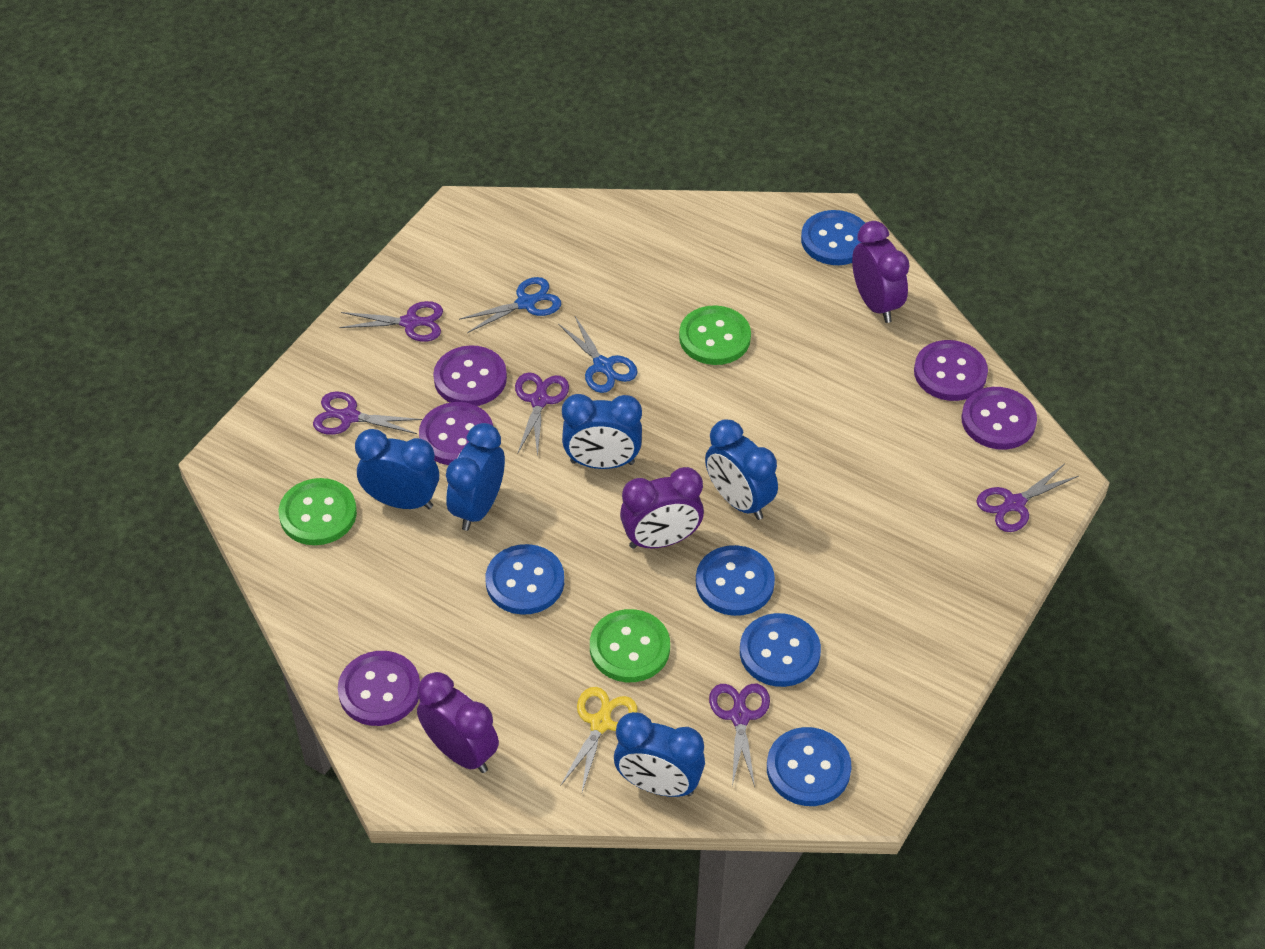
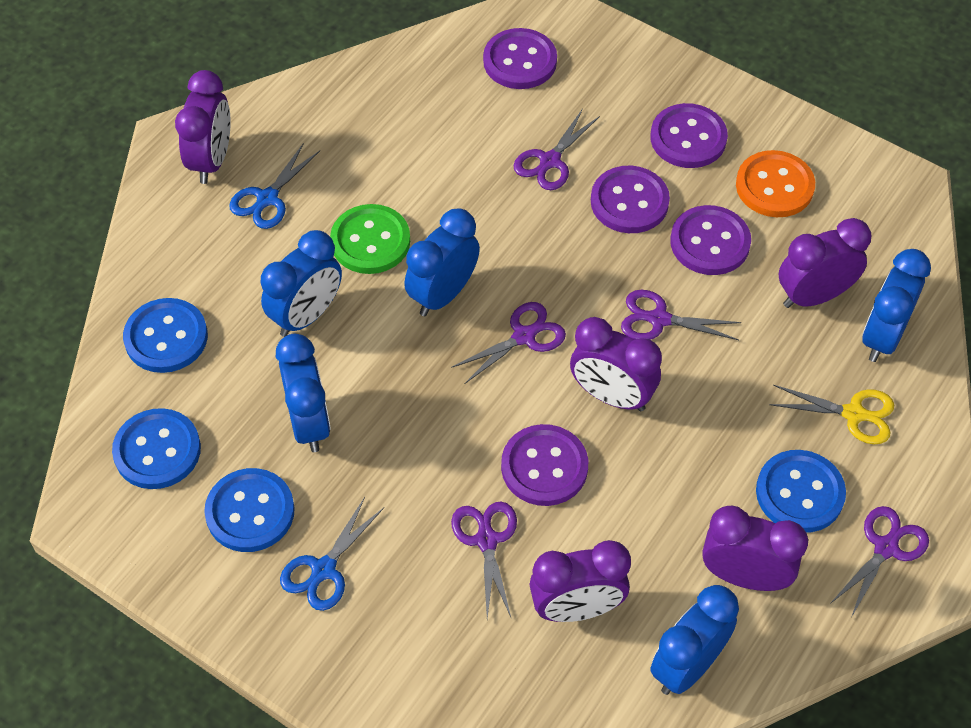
blue button: 5 -> 4
green button: 3 -> 1
orange button: 0 -> 1
purple clock: 3 -> 5

